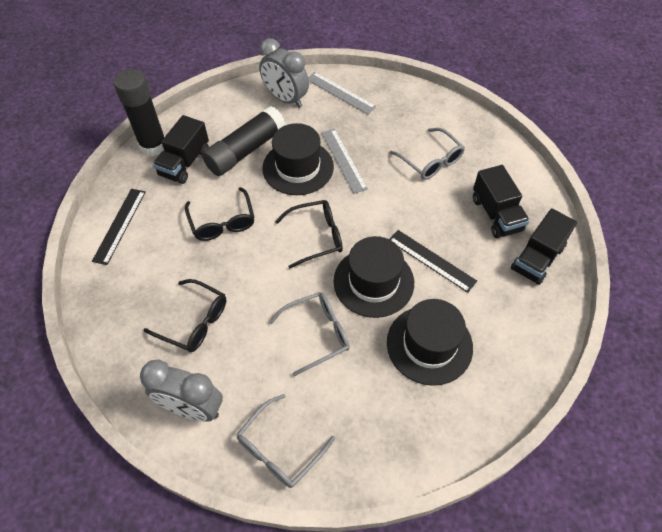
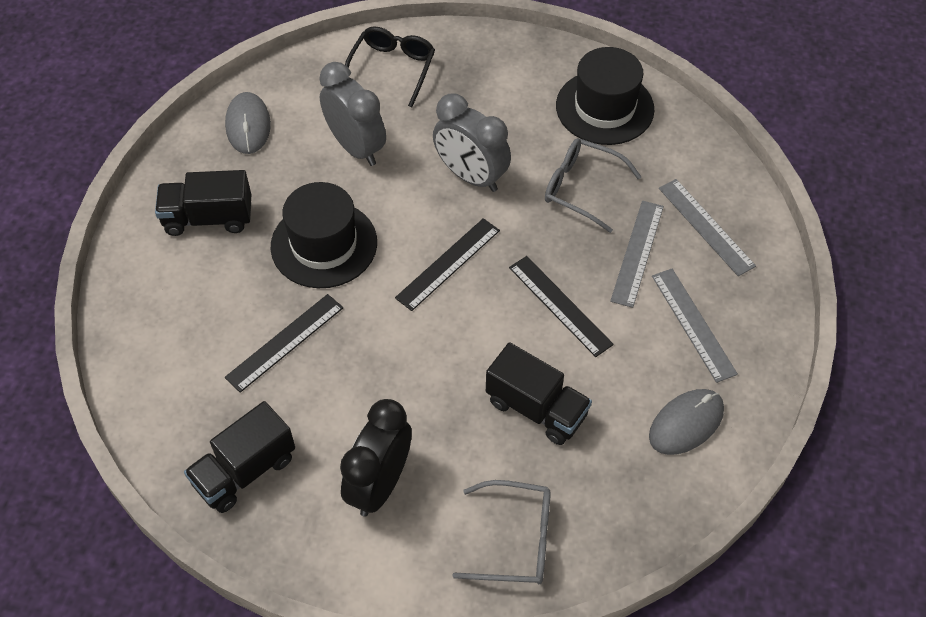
black clock: 0 -> 1
black glasses: 3 -> 1
black glue stick: 2 -> 0
black hat: 3 -> 2
black ruler: 2 -> 3
grey glasses: 3 -> 2
grey mouse: 0 -> 2
grey ruler: 2 -> 3

